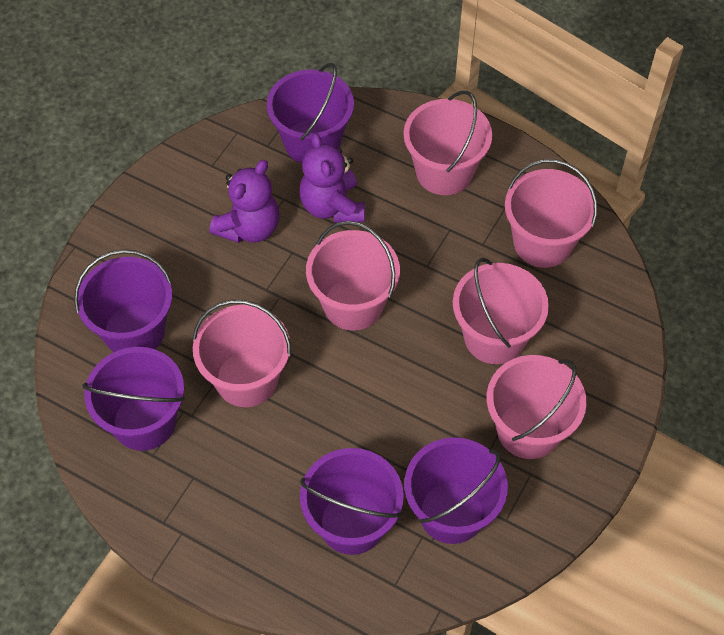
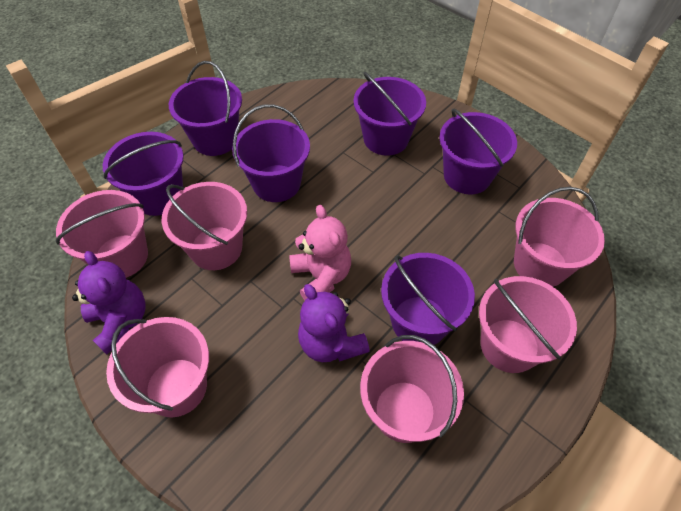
pink teddy bear: 0 -> 1
purple bucket: 5 -> 6

